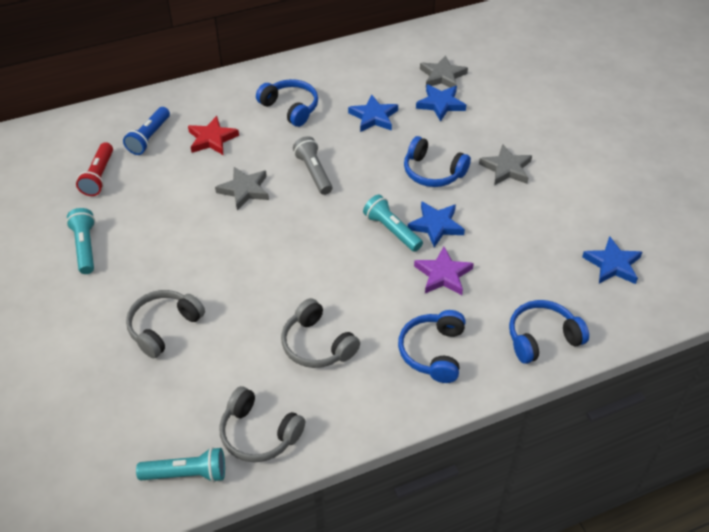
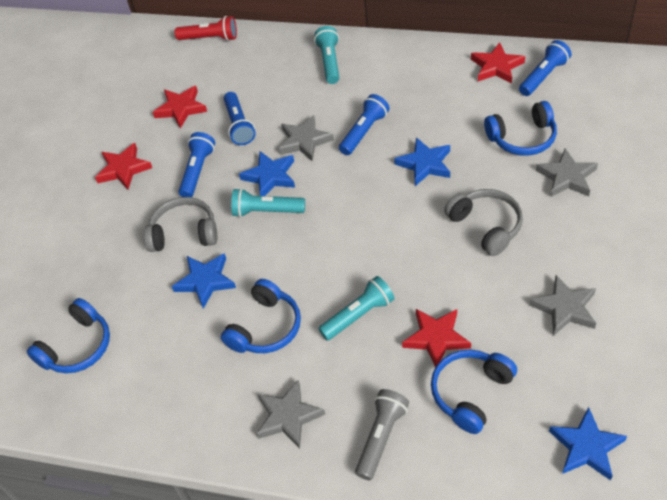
blue flashlight: 1 -> 4
grey headphones: 3 -> 2
grey star: 3 -> 4
purple star: 1 -> 0
red star: 1 -> 4

